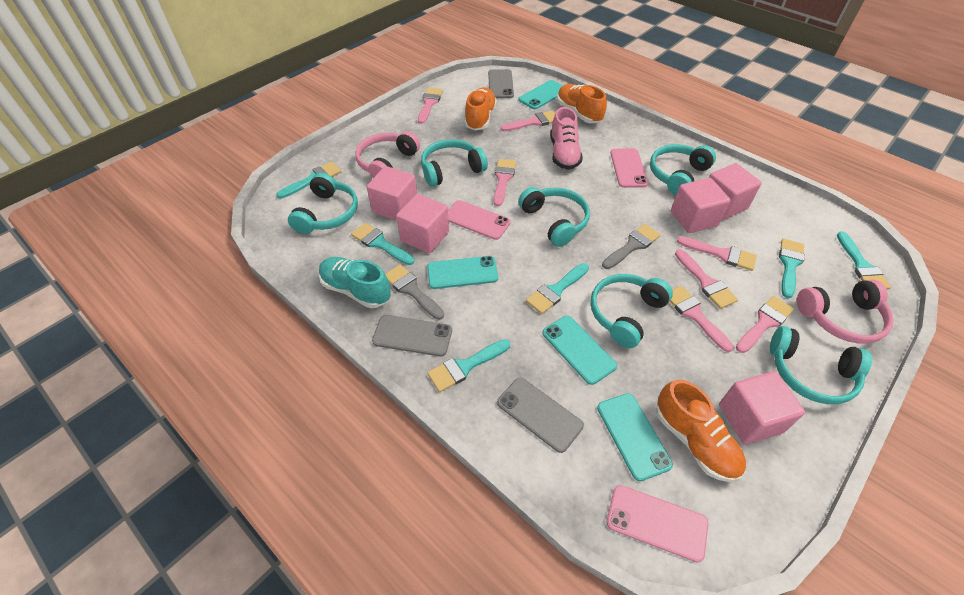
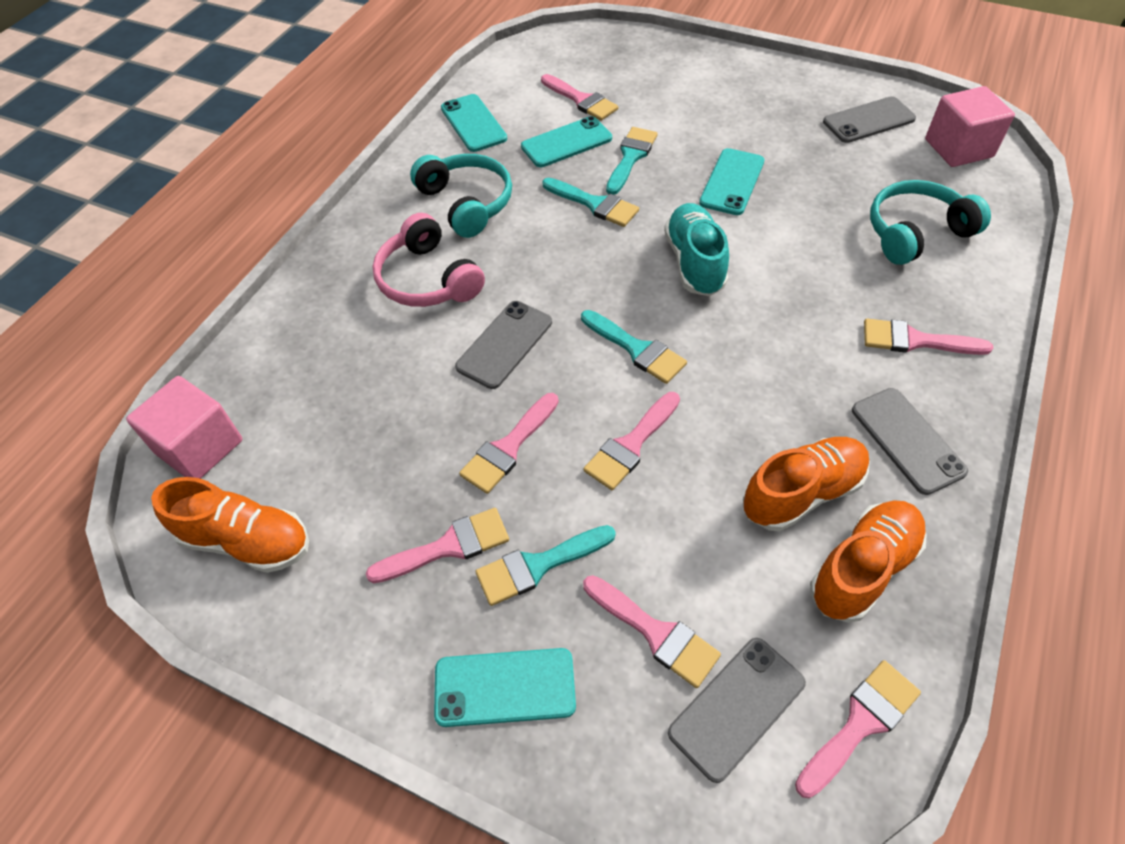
grey brush: 2 -> 0
grey phone: 3 -> 4
pink cube: 5 -> 2
pink headphones: 2 -> 1
pink phone: 3 -> 0
pink shoe: 1 -> 0
turquoise brush: 6 -> 4
turquoise headphones: 6 -> 2

